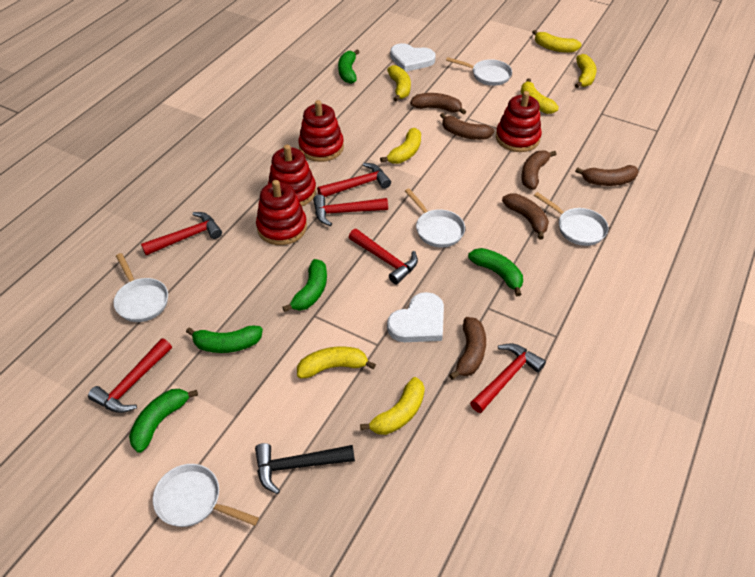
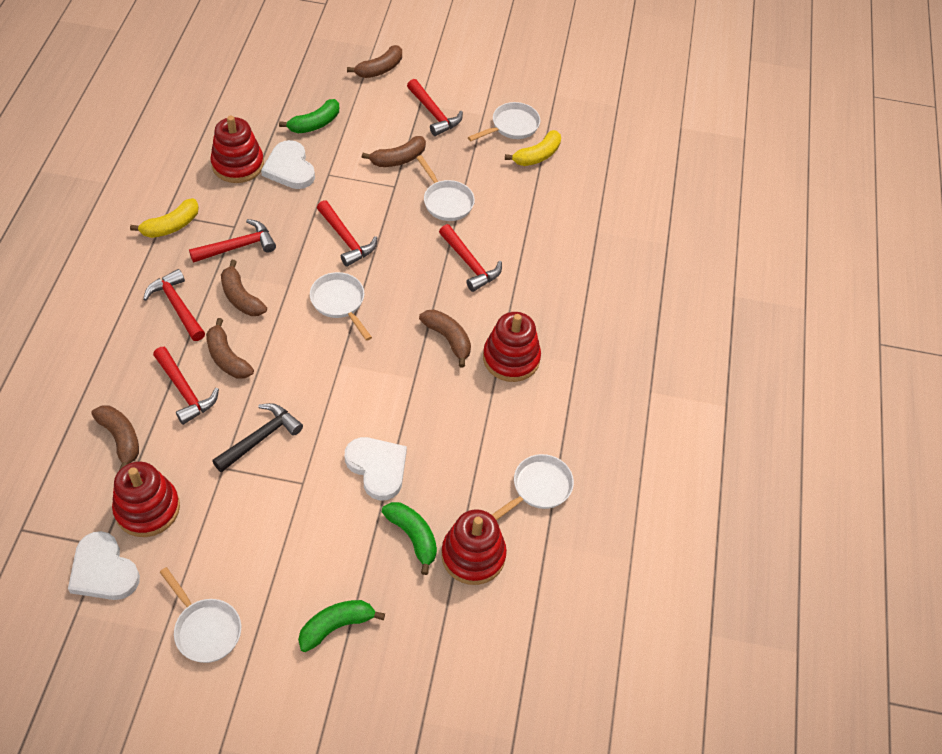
green banana: 5 -> 3
white heart: 2 -> 3
yellow banana: 7 -> 2

